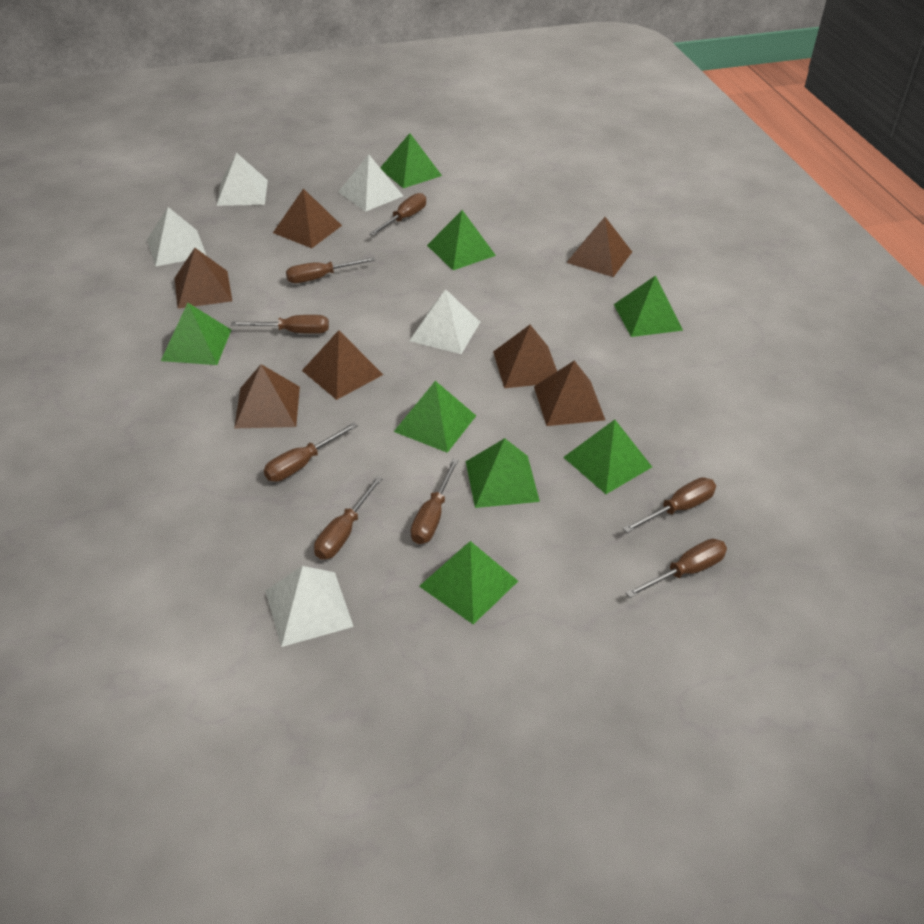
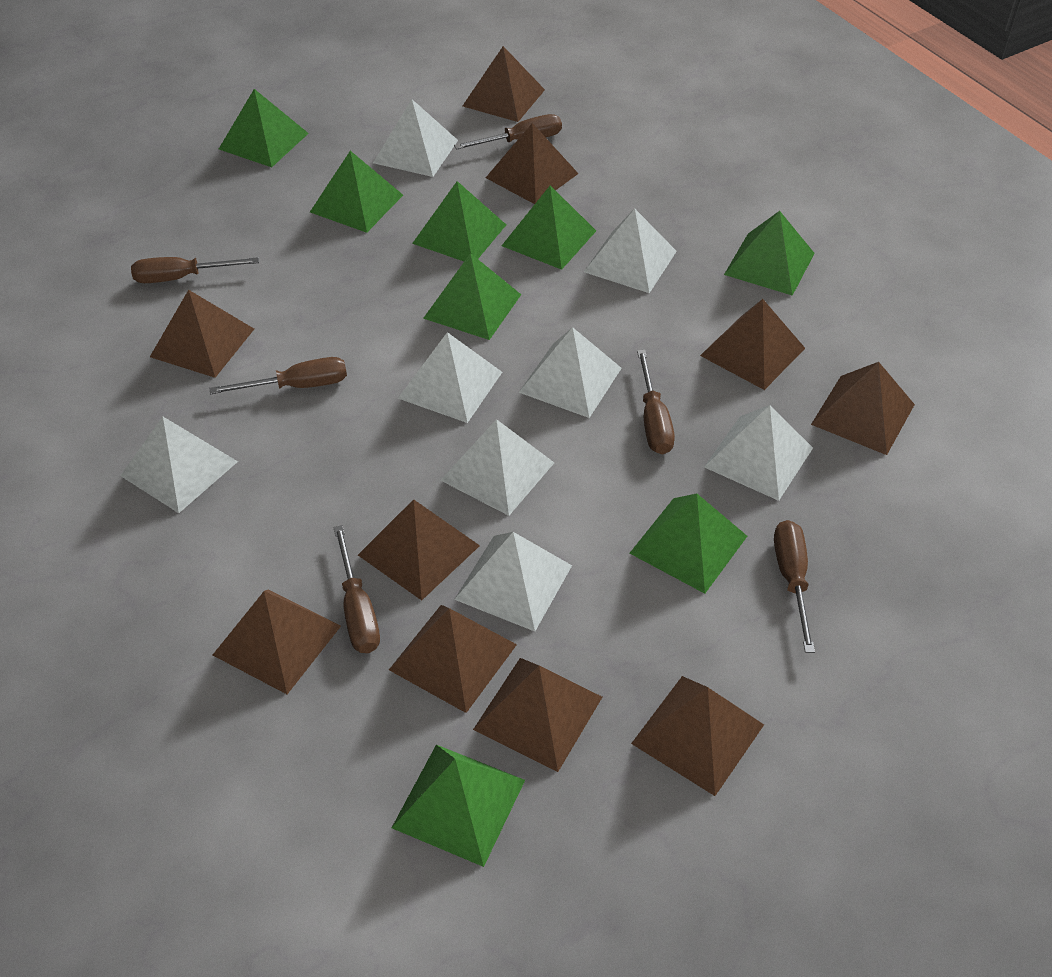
brown pyramid: 7 -> 10
brown screwdriver: 8 -> 6
white pyramid: 5 -> 8

